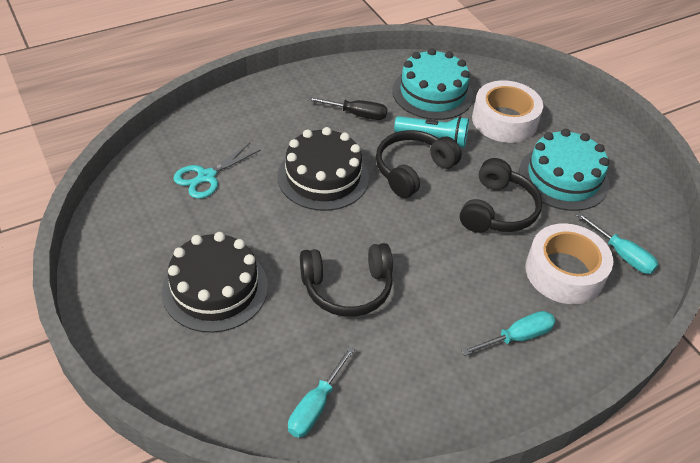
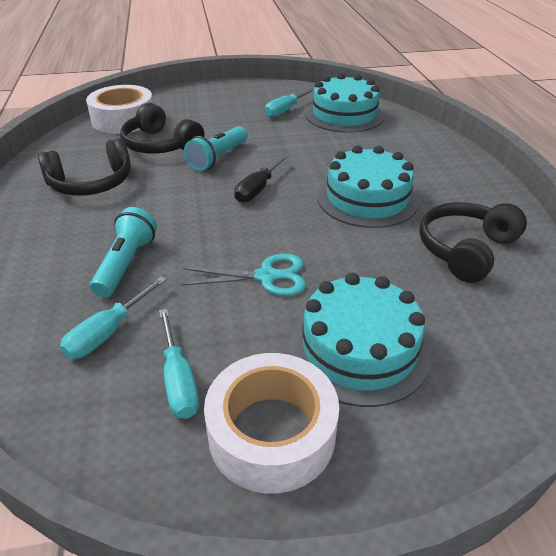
black cake: 2 -> 0
turquoise cake: 2 -> 3
turquoise flashlight: 1 -> 2

